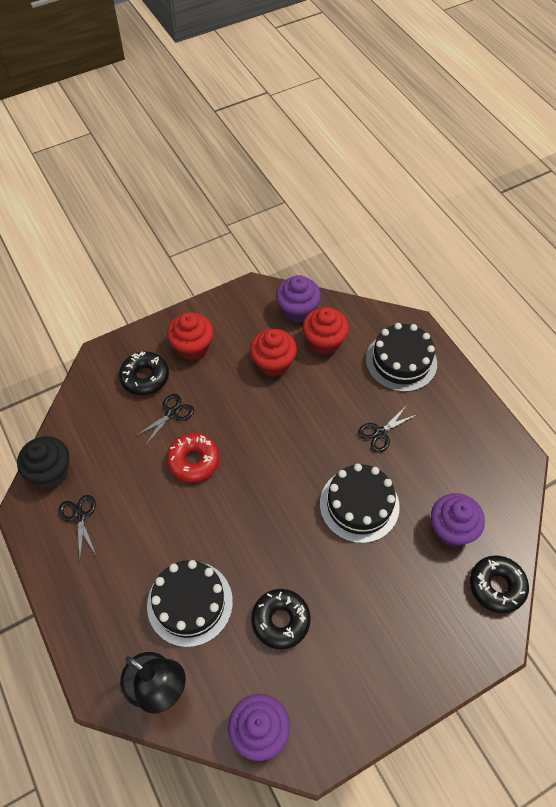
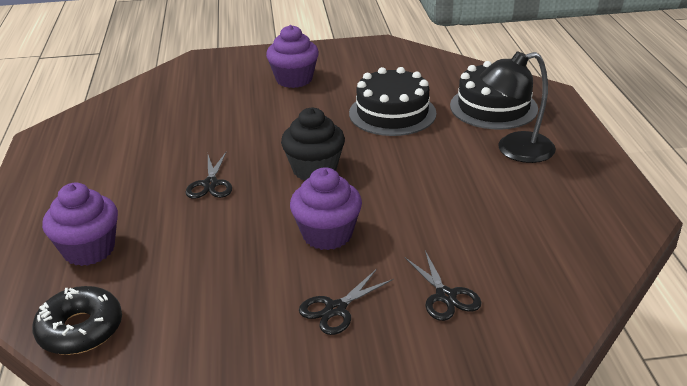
black cake: 3 -> 2
black donut: 3 -> 1
red cupcake: 3 -> 0
red donut: 1 -> 0

